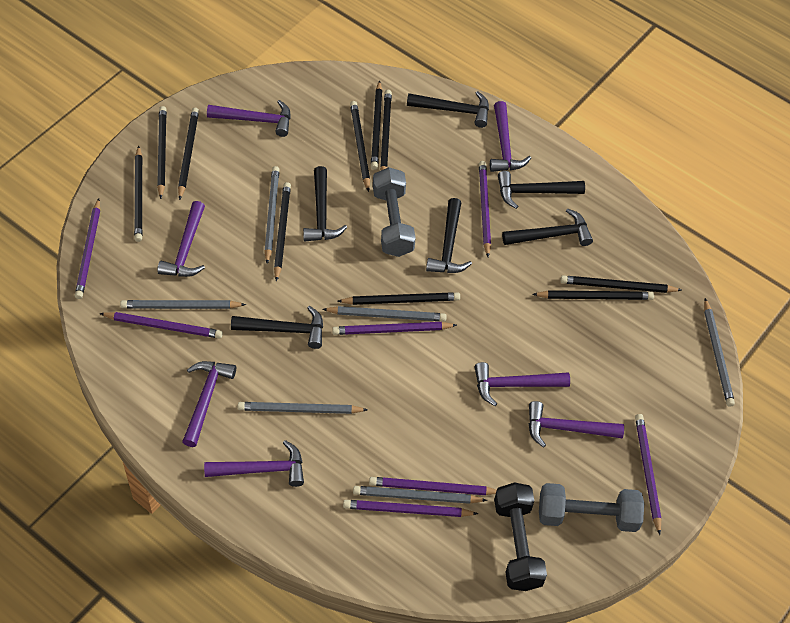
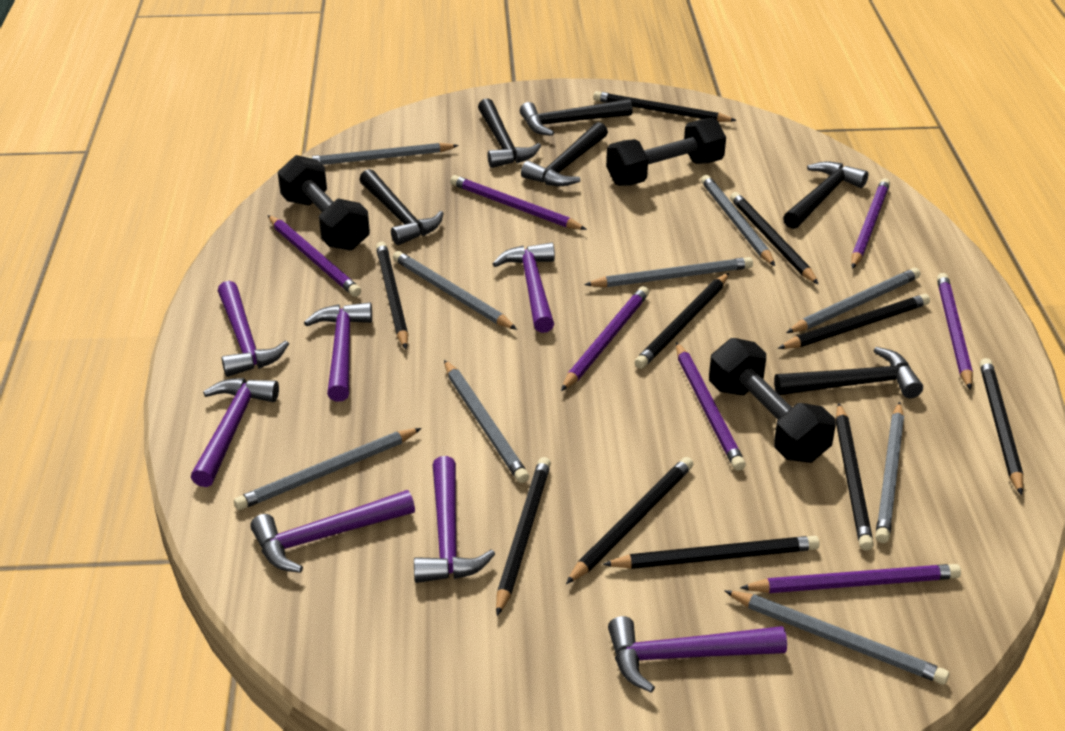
black dumbbell: 1 -> 3
grey dumbbell: 2 -> 0
grey pencil: 6 -> 9

